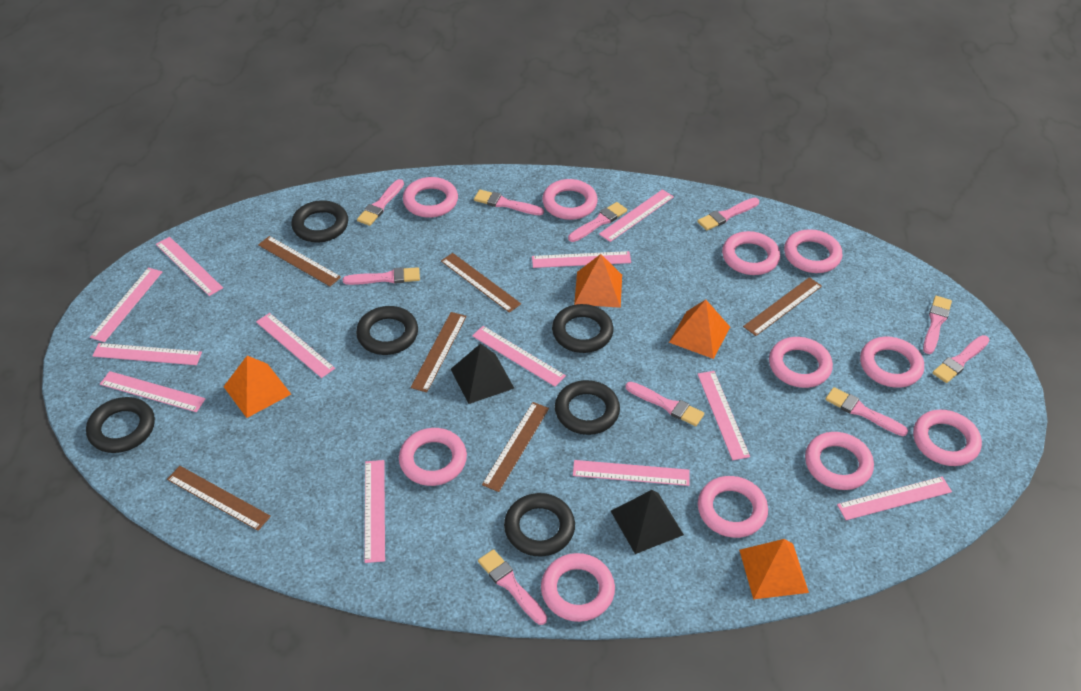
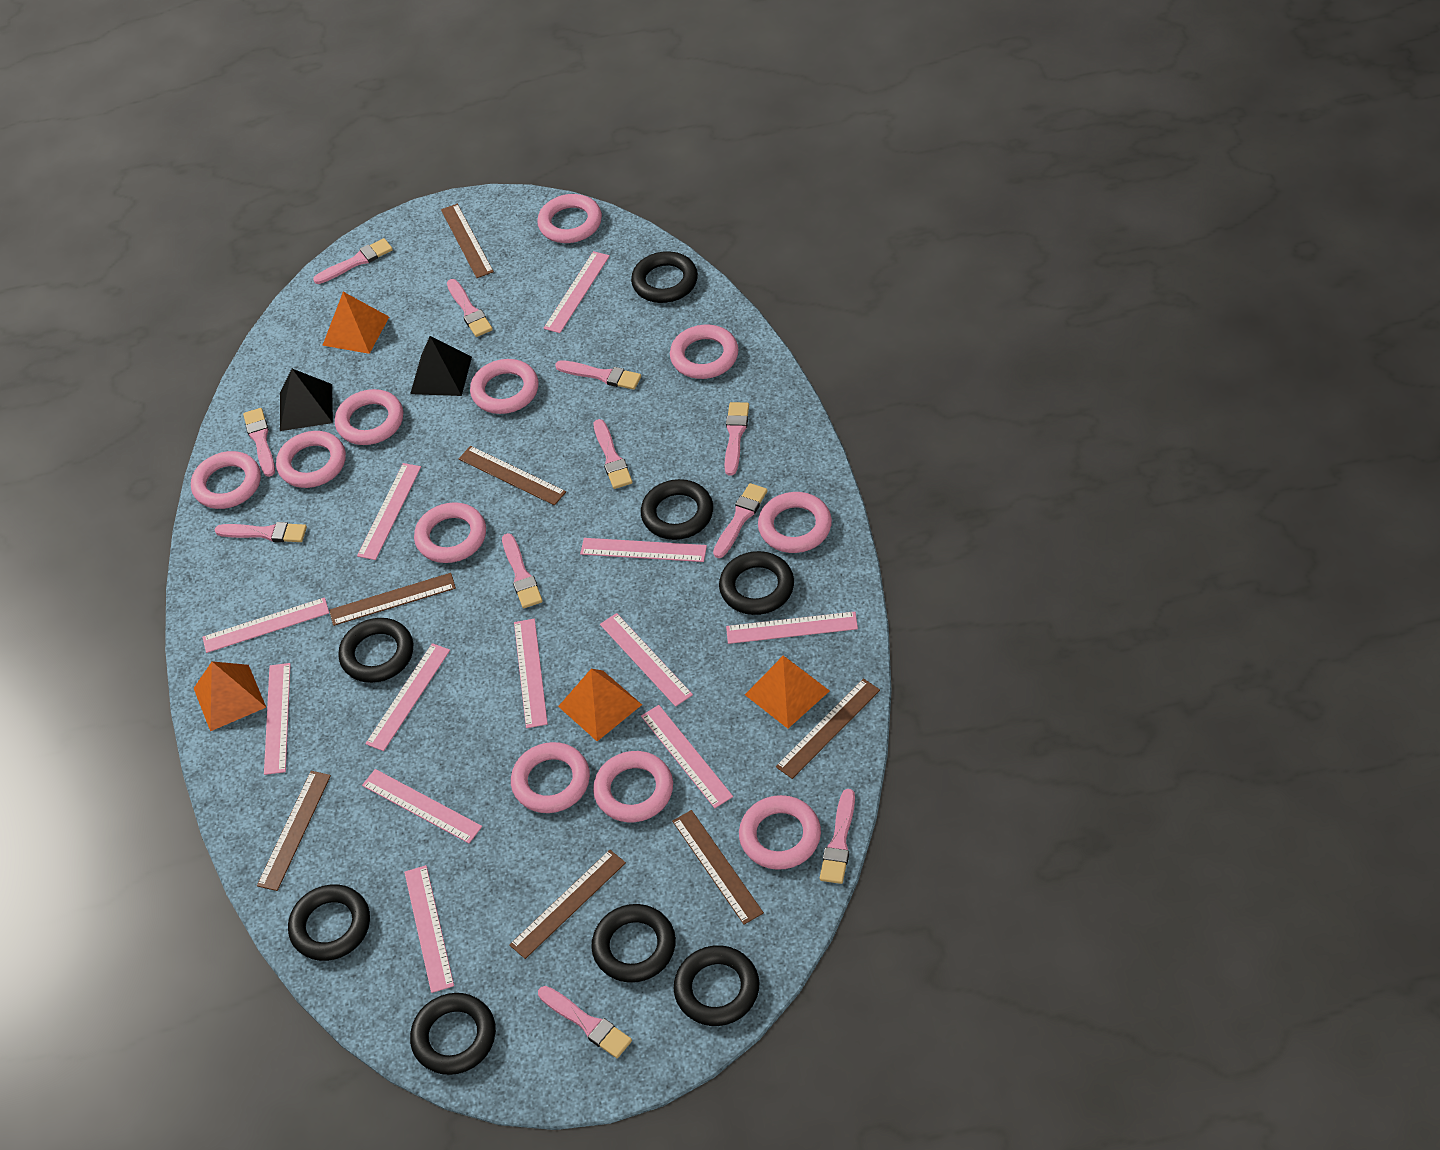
black ring: 6 -> 8
brown ruler: 6 -> 7
pink brush: 10 -> 11

